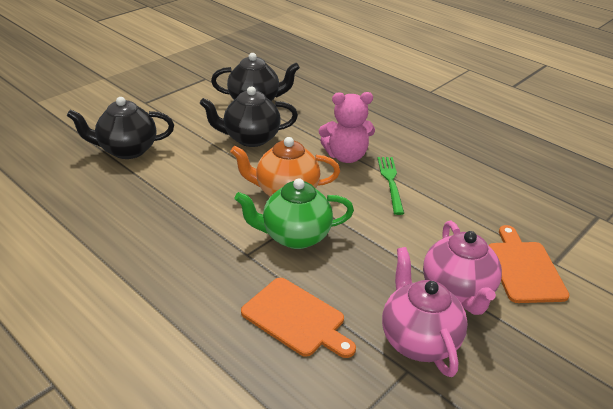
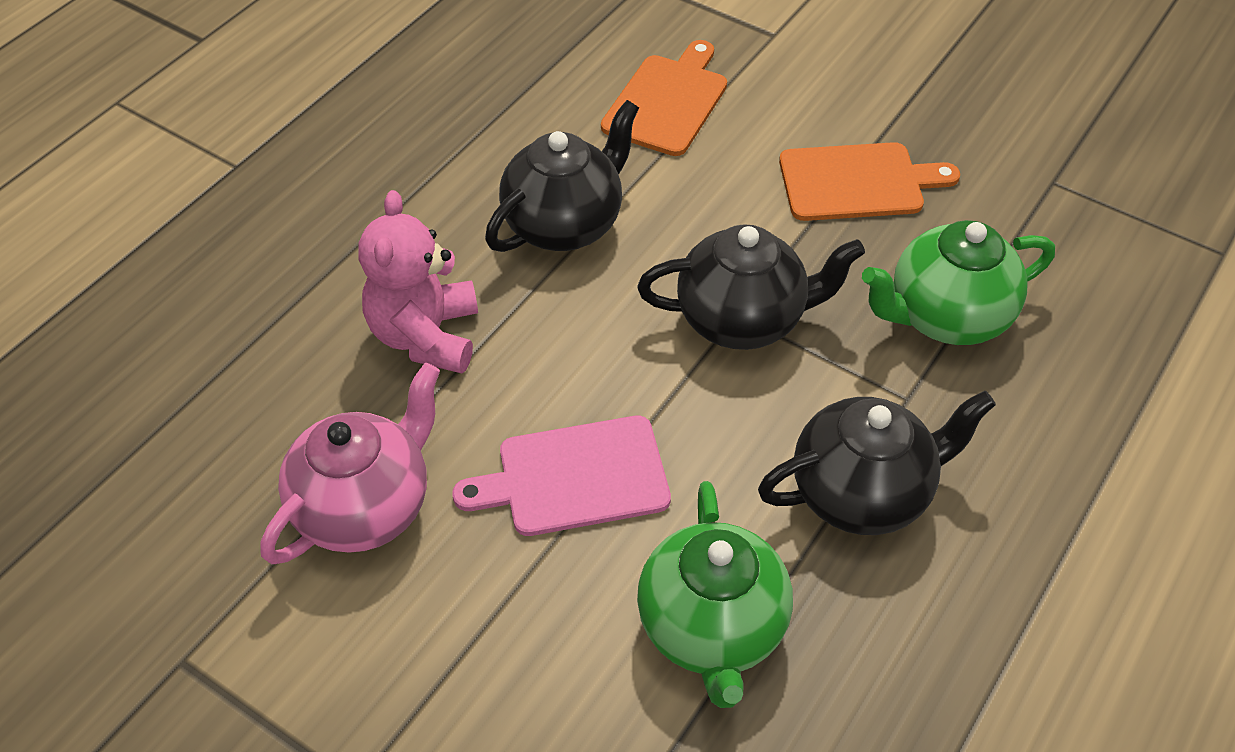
green fork: 1 -> 0
green teapot: 1 -> 2
orange teapot: 1 -> 0
pink cutting board: 0 -> 1
pink teapot: 2 -> 1

